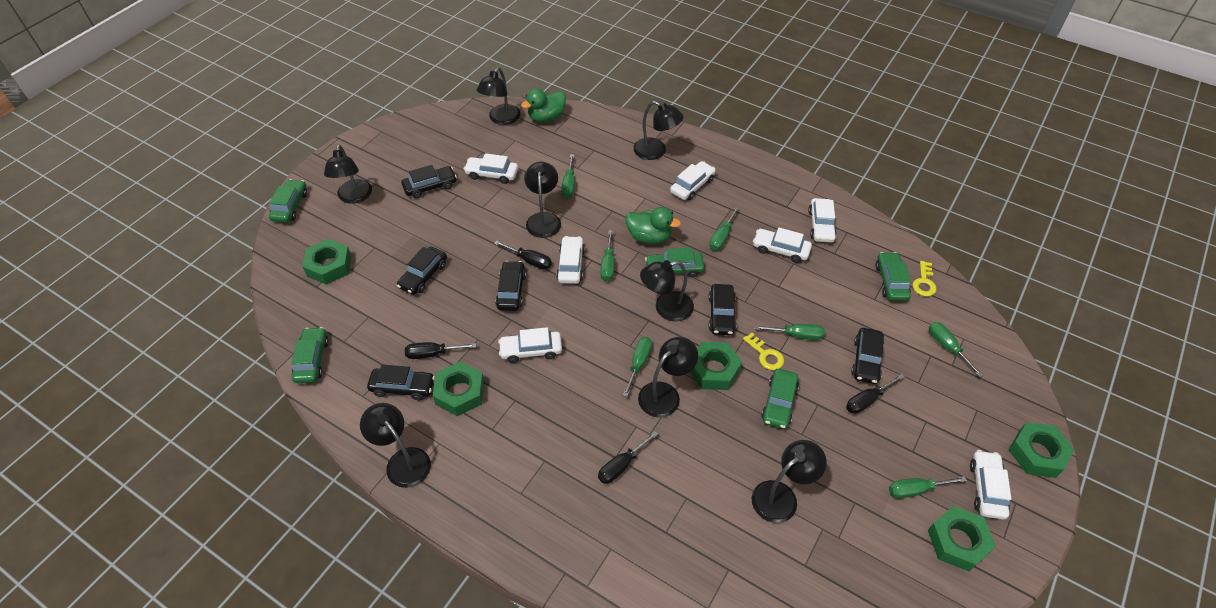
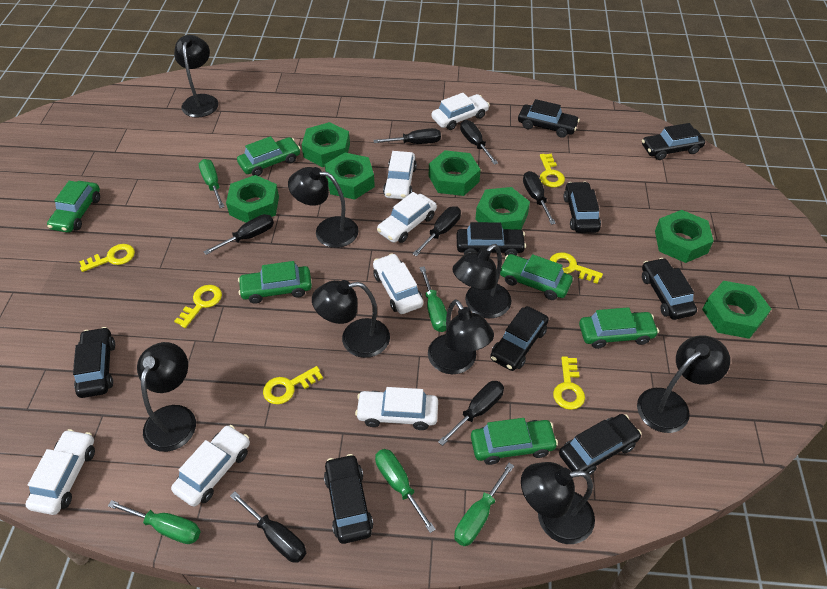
black car: 6 -> 9
black screwdriver: 4 -> 7
green car: 5 -> 6
green duck: 2 -> 0
green nut: 5 -> 7
green screwdriver: 7 -> 5
yellow key: 2 -> 6

